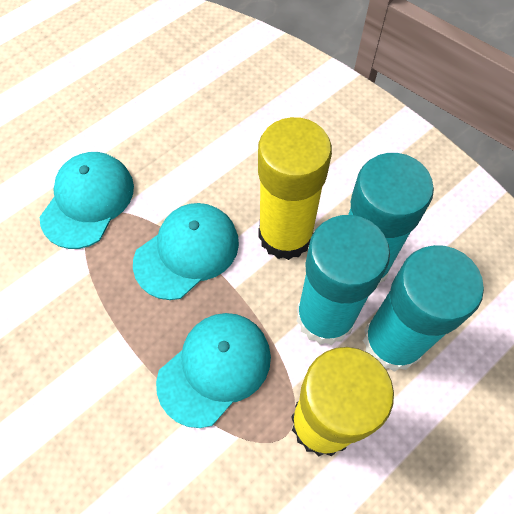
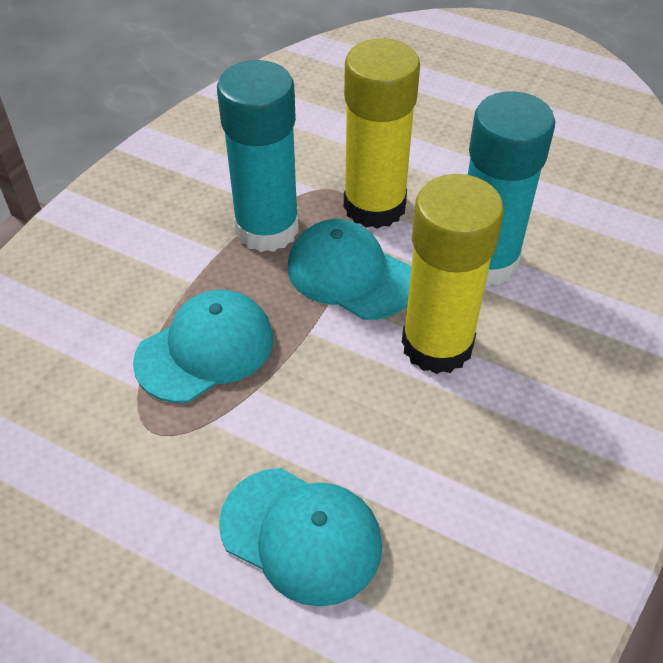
turquoise glue stick: 3 -> 2

